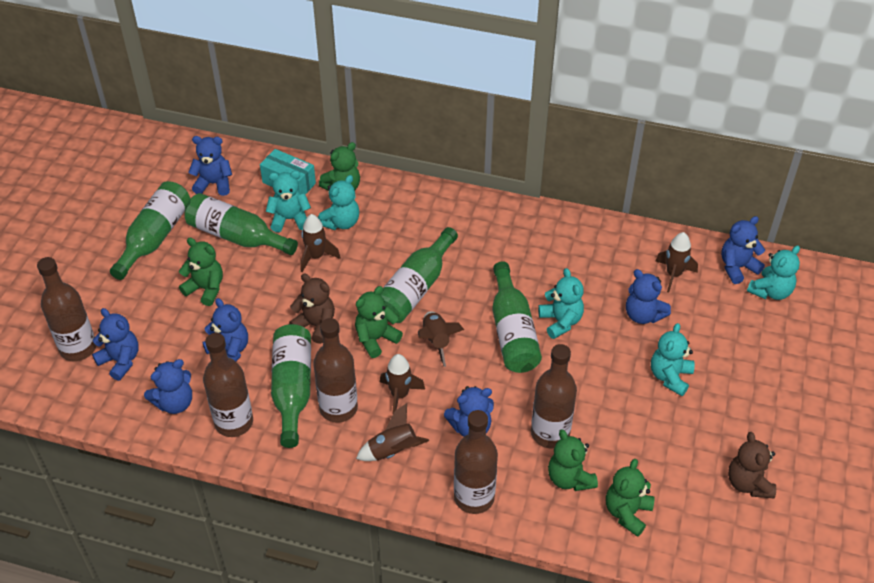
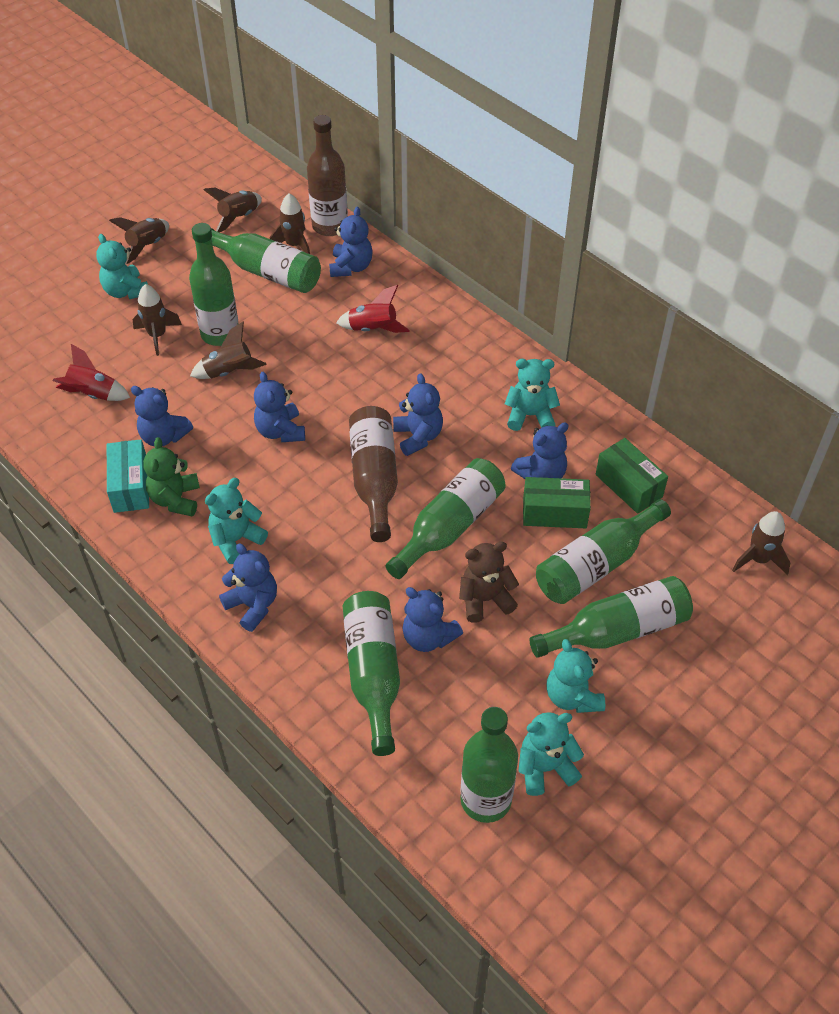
brown bottle: 5 -> 2
brown rocket: 5 -> 6
brown teddy bear: 2 -> 1
green bottle: 5 -> 7
green box: 0 -> 2
green teddy bear: 5 -> 1
red rocket: 0 -> 2

